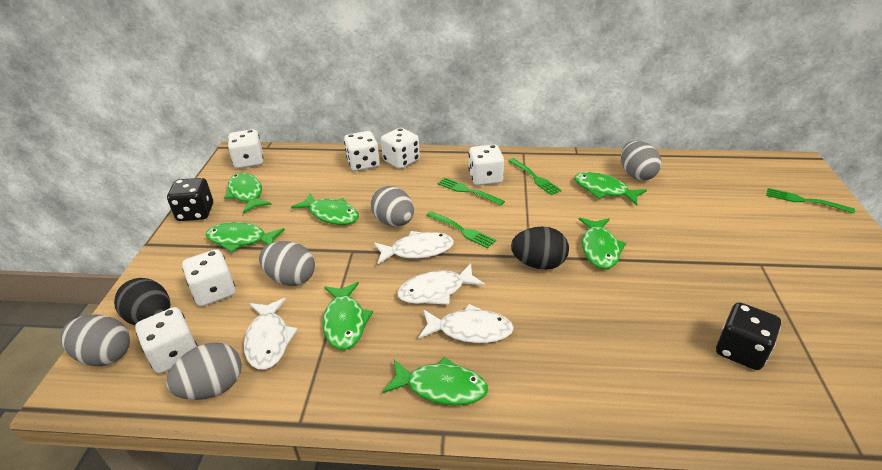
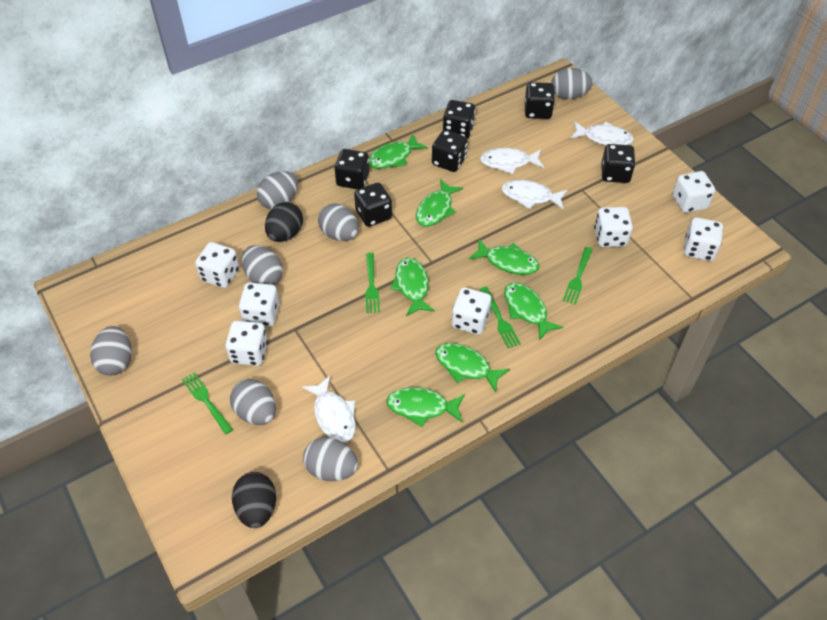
black dice: 2 -> 6
grey egg: 5 -> 7
white dice: 6 -> 7

